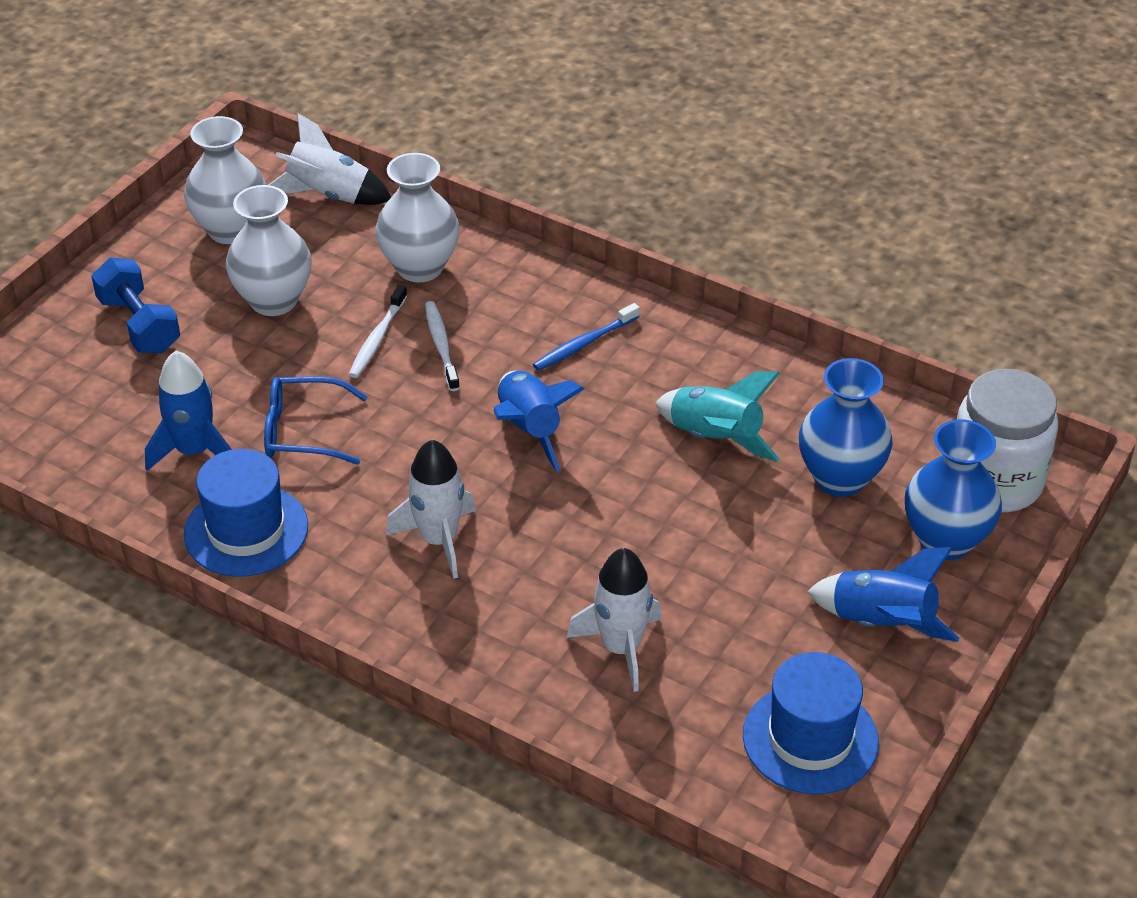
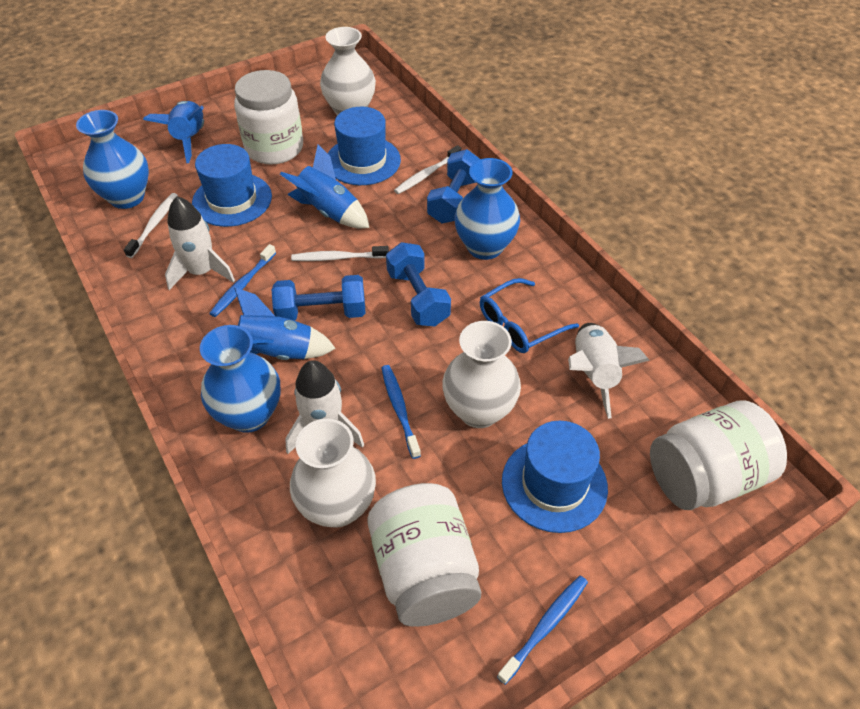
blue dumbbell: 1 -> 3
blue hat: 2 -> 3
blue toothbrush: 1 -> 3
blue vase: 2 -> 3
turquoise rocket: 1 -> 0
white jar: 1 -> 3
white toothbrush: 2 -> 3

